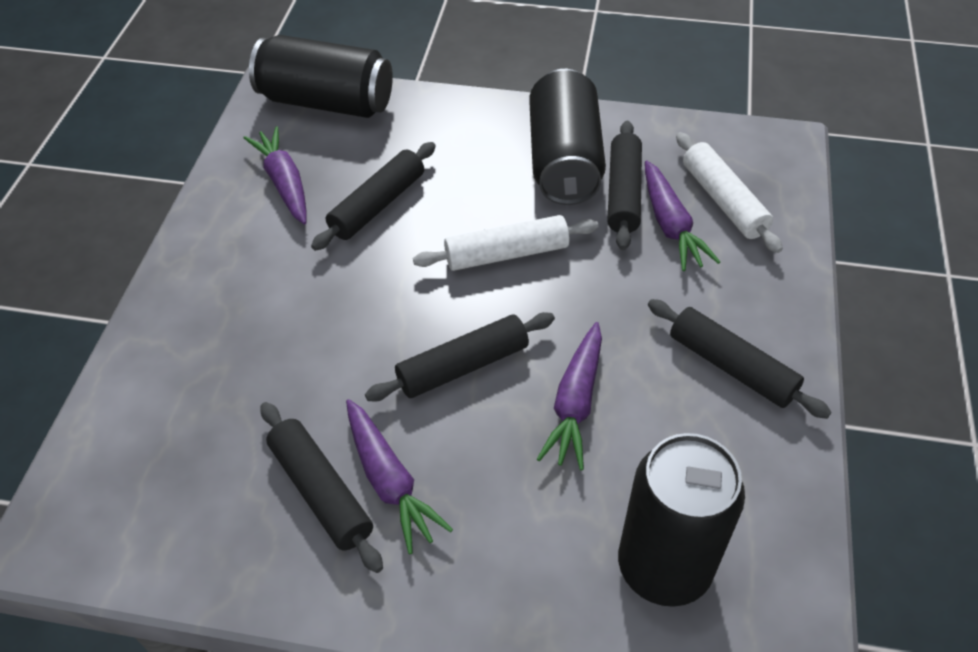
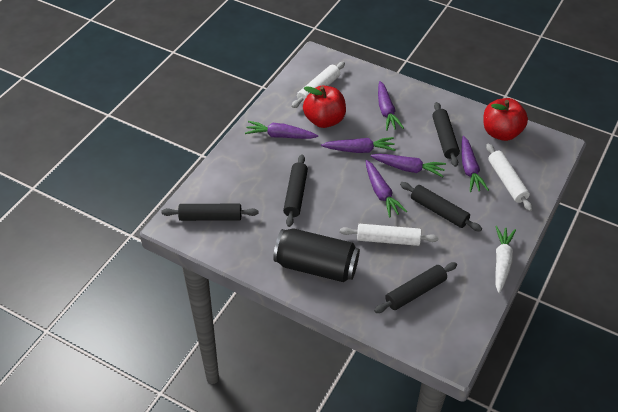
black can: 3 -> 1
purple carrot: 4 -> 6
red apple: 0 -> 2
white carrot: 0 -> 1
white rolling pin: 2 -> 3

